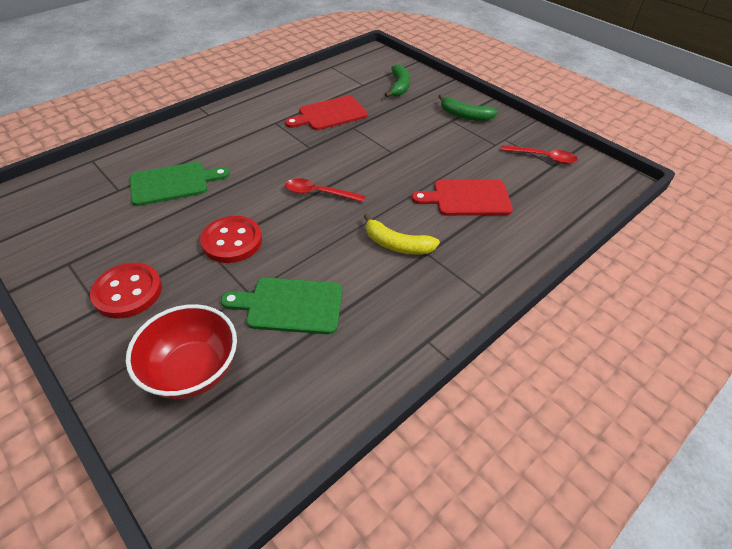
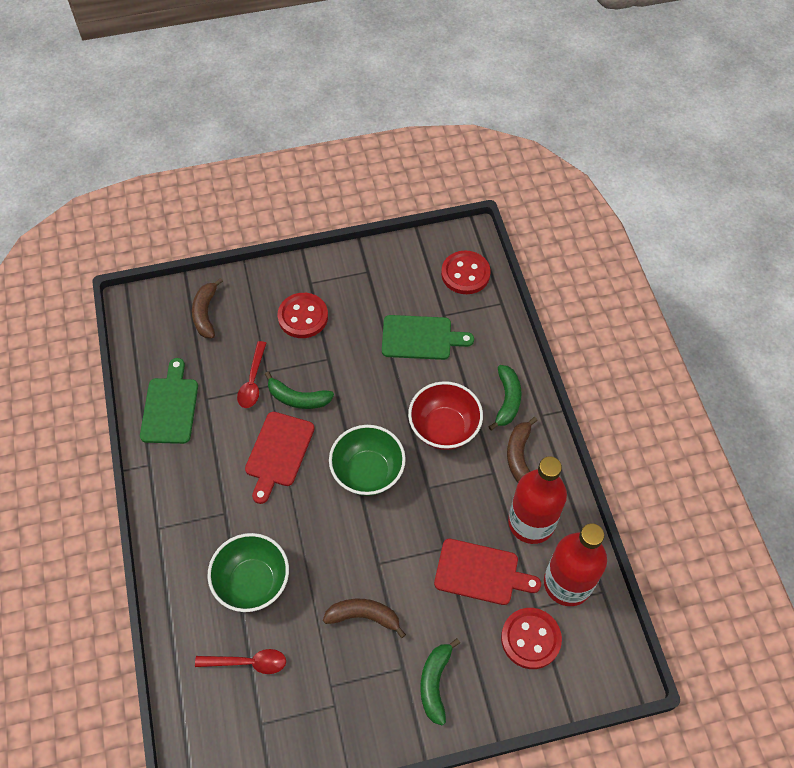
brown banana: 0 -> 3
green banana: 2 -> 3
green bowl: 0 -> 2
red bottle: 0 -> 2
red button: 2 -> 3
yellow banana: 1 -> 0

